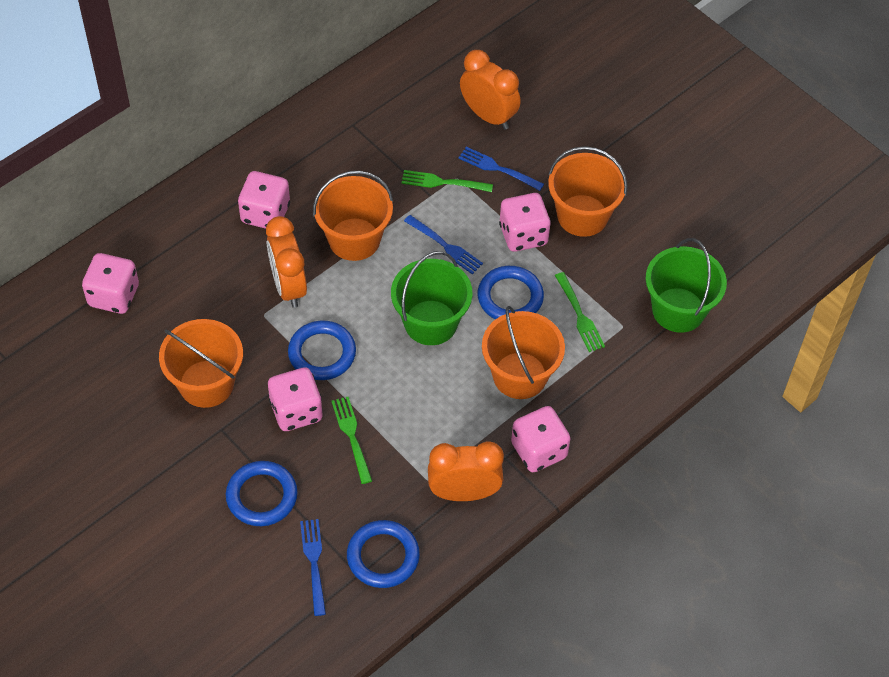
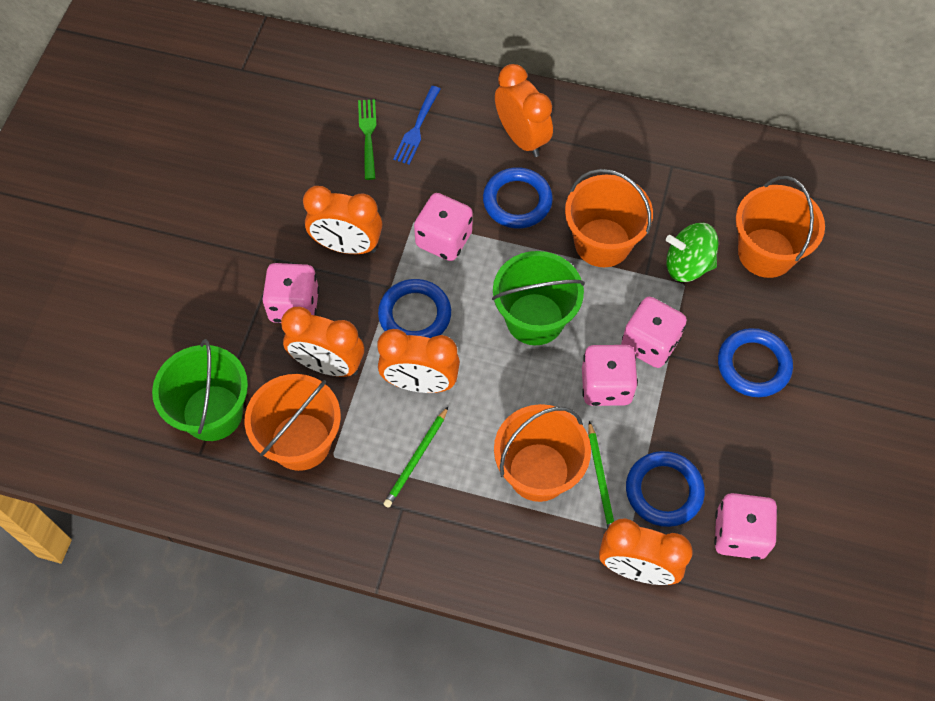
blue fork: 3 -> 1
green fork: 3 -> 1
green pencil: 0 -> 2
green spinning top: 0 -> 1
orange clock: 3 -> 5

